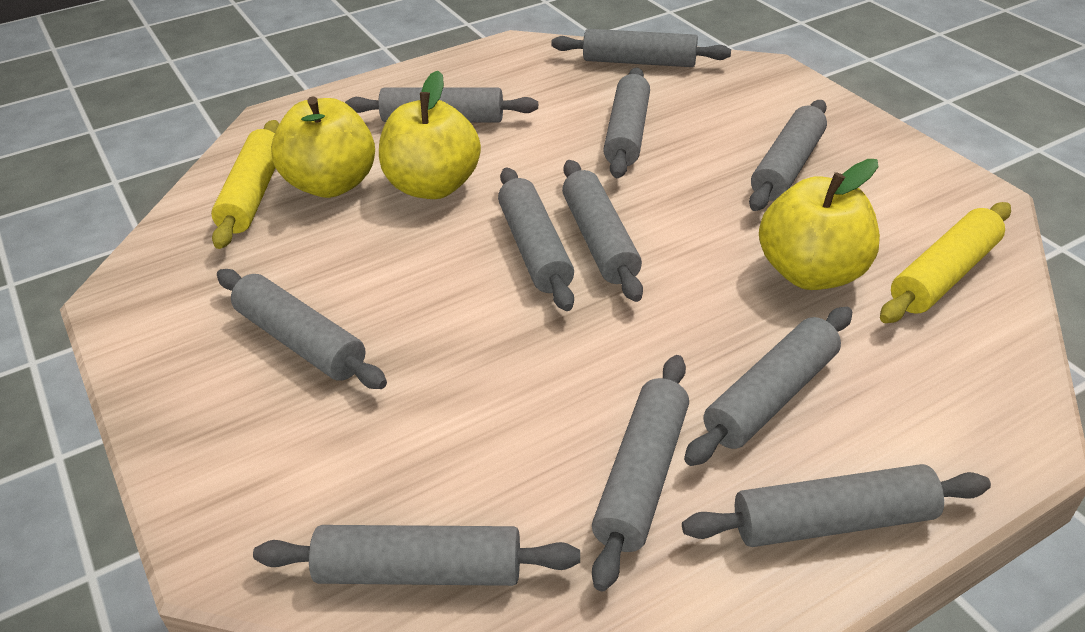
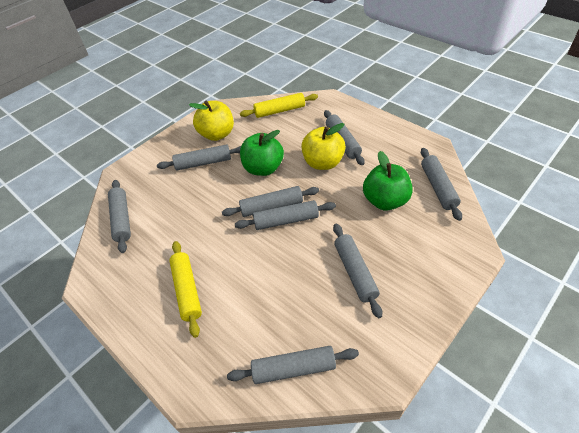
green apple: 0 -> 2
grey rolling pin: 11 -> 8
yellow apple: 3 -> 2

